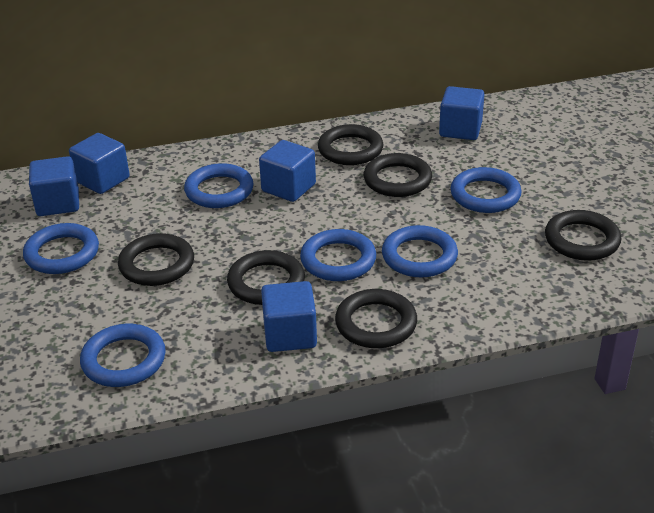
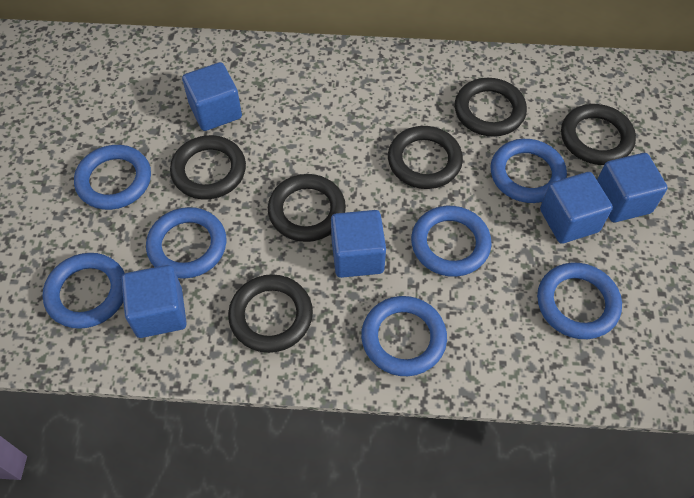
blue ring: 6 -> 7

